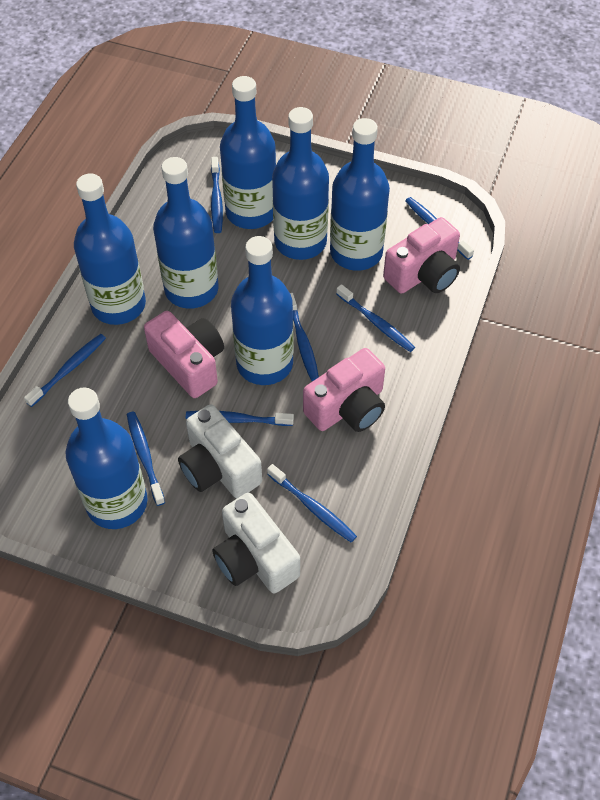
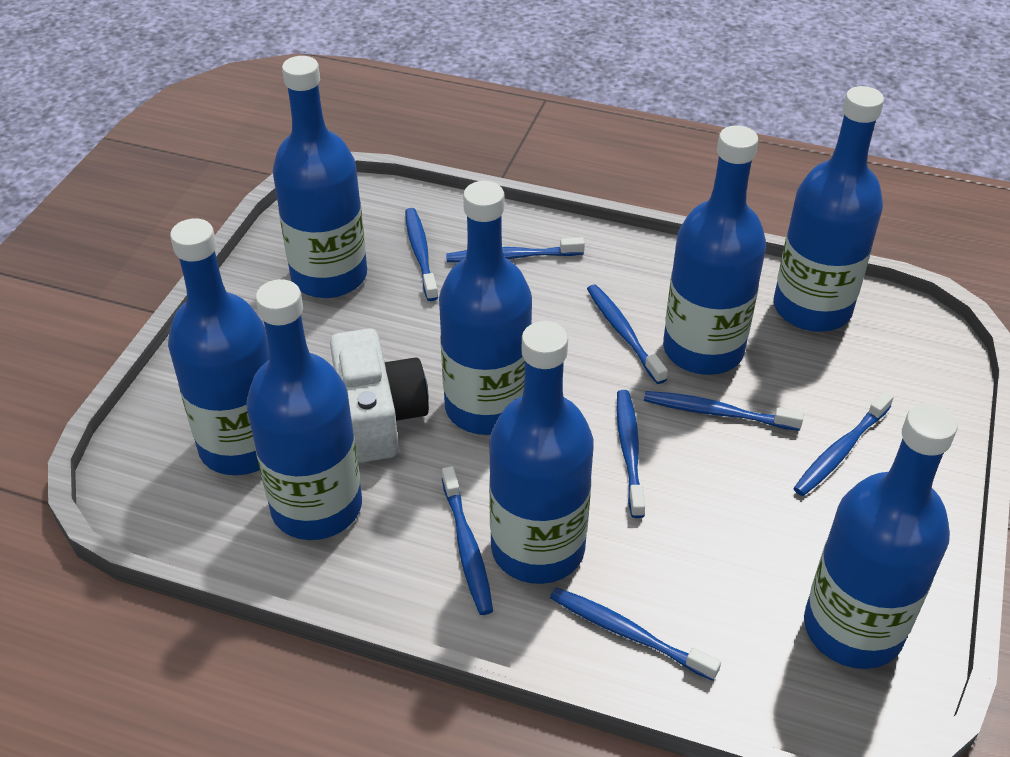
blue bottle: 7 -> 8
pink camera: 3 -> 0
white camera: 2 -> 1

